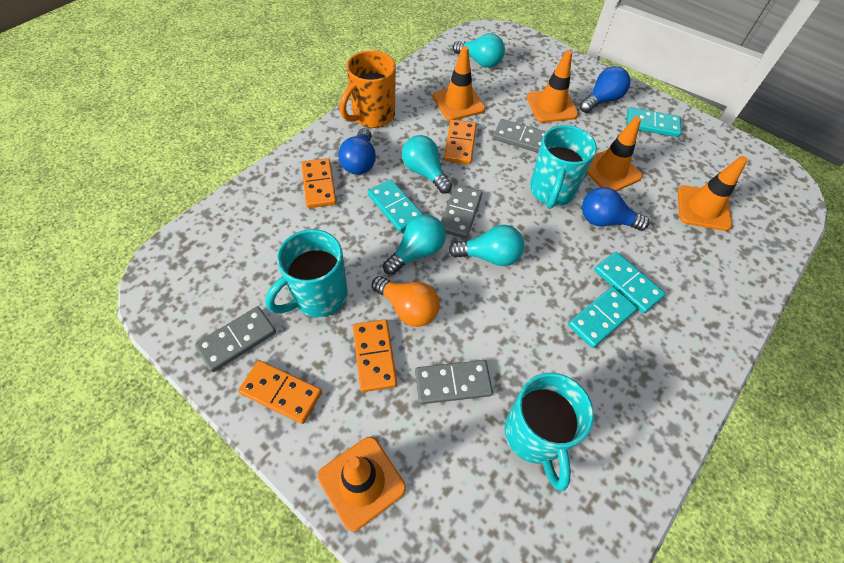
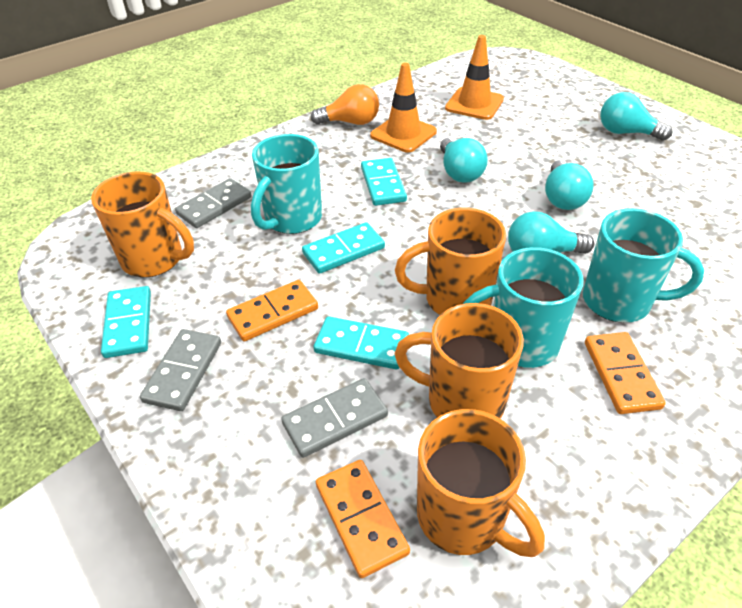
blue light bulb: 3 -> 0
grey domino: 4 -> 3
orange domino: 4 -> 3
orange mug: 1 -> 4
orange traffic cone: 5 -> 2

